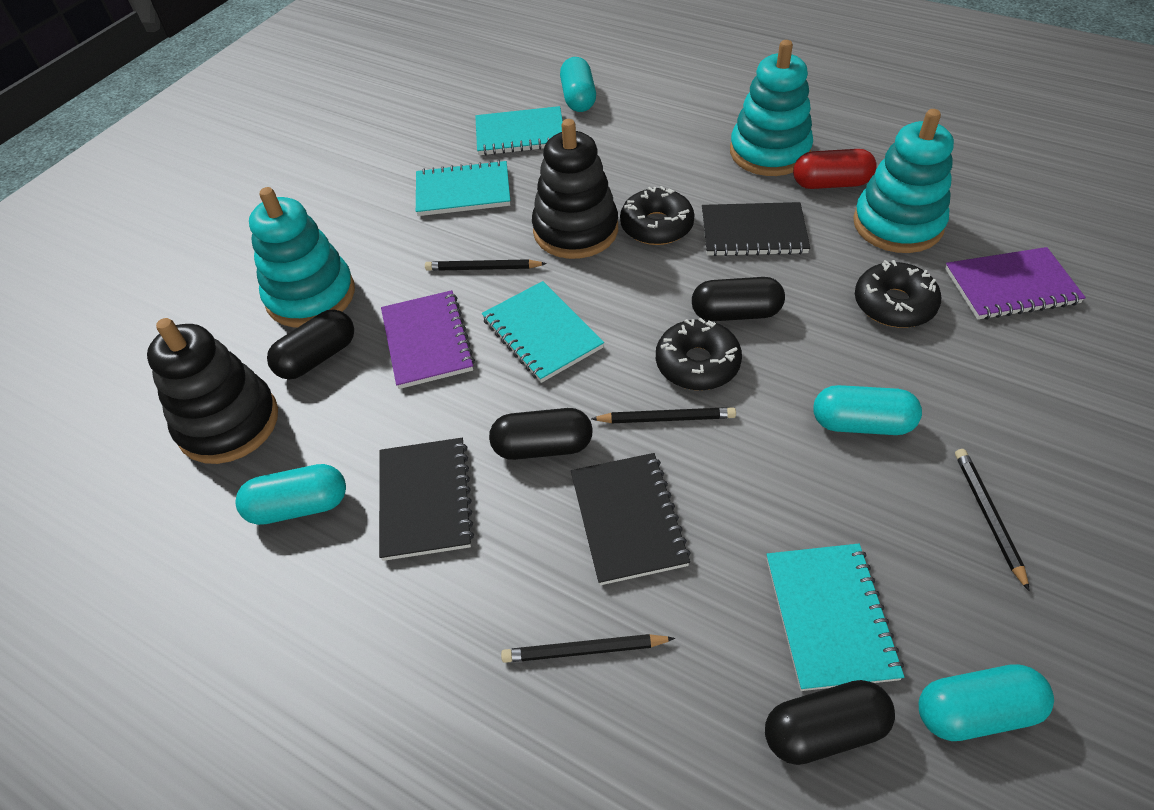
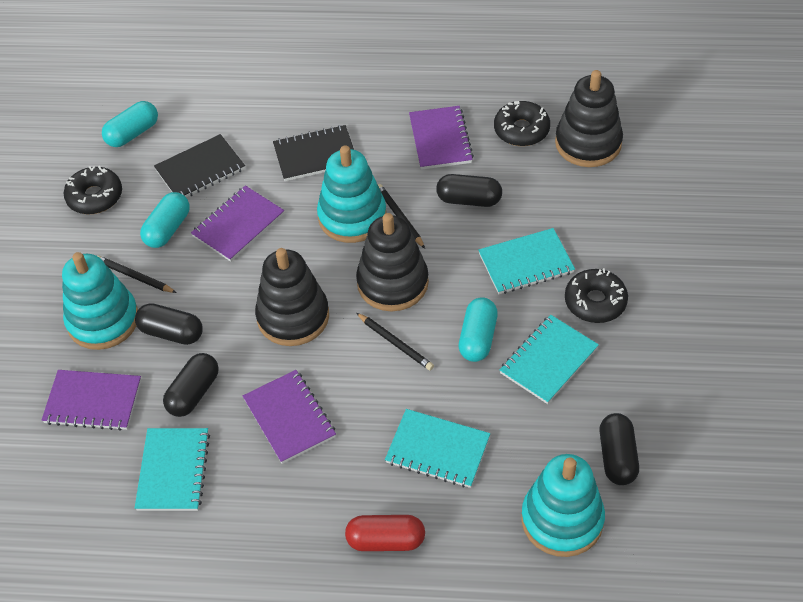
black notebook: 3 -> 2
black pencil: 4 -> 3
black stacking toy: 2 -> 3
purple notebook: 2 -> 4
turquoise capsule: 4 -> 3

